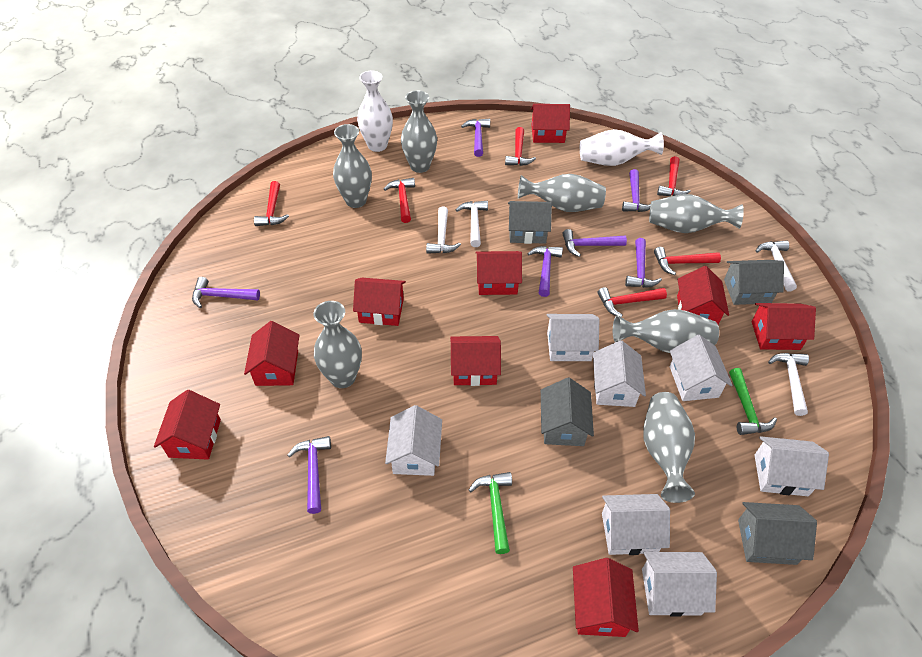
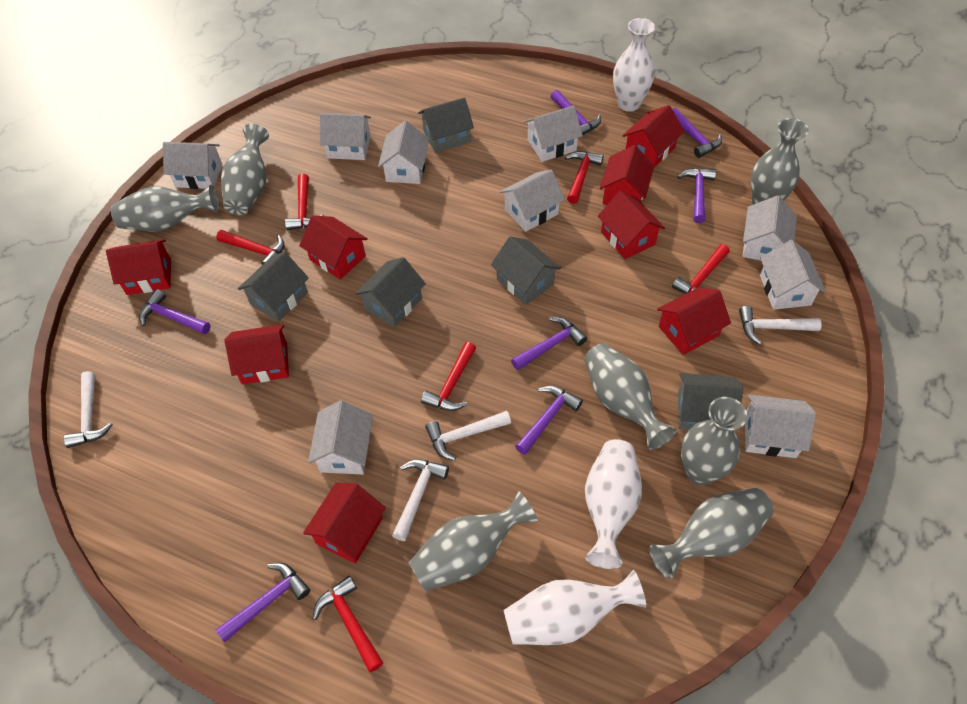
green hammer: 2 -> 0
grey house: 4 -> 5
red house: 9 -> 8
white house: 7 -> 9
white vase: 2 -> 3

